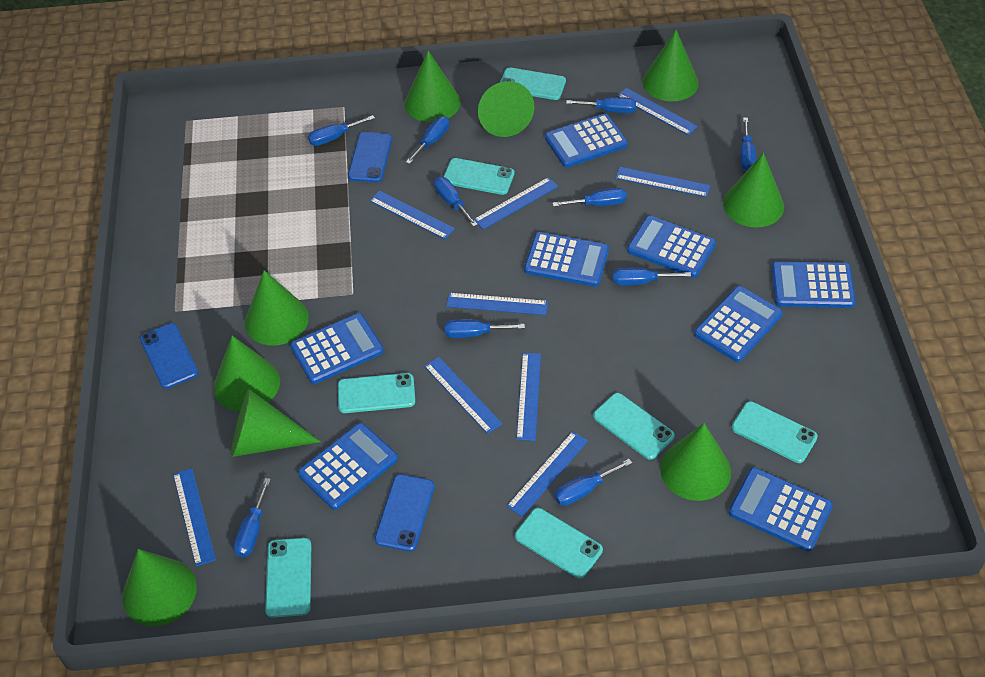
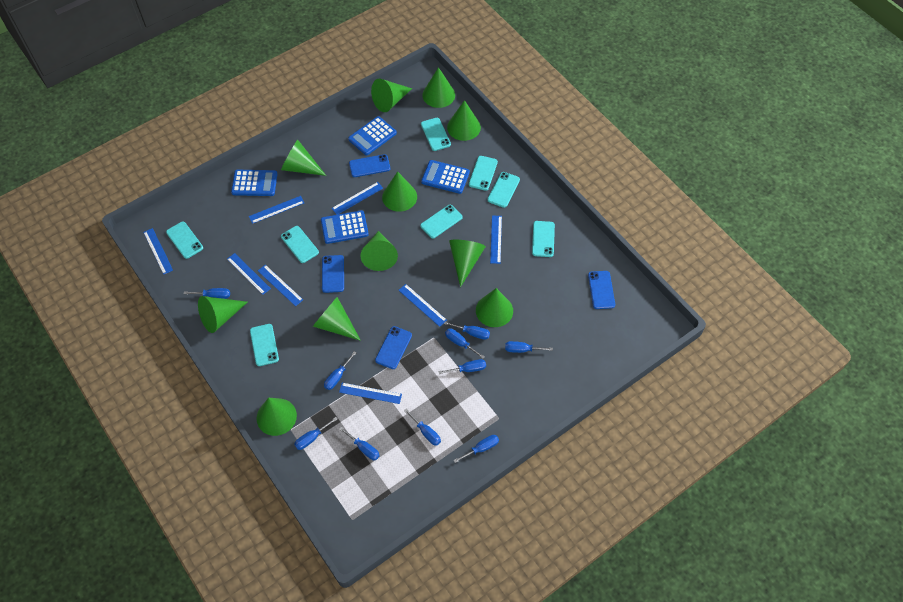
blue calculator: 8 -> 4
blue phone: 3 -> 4
blue ruler: 9 -> 8
green cone: 9 -> 11
turquoise phone: 7 -> 8

